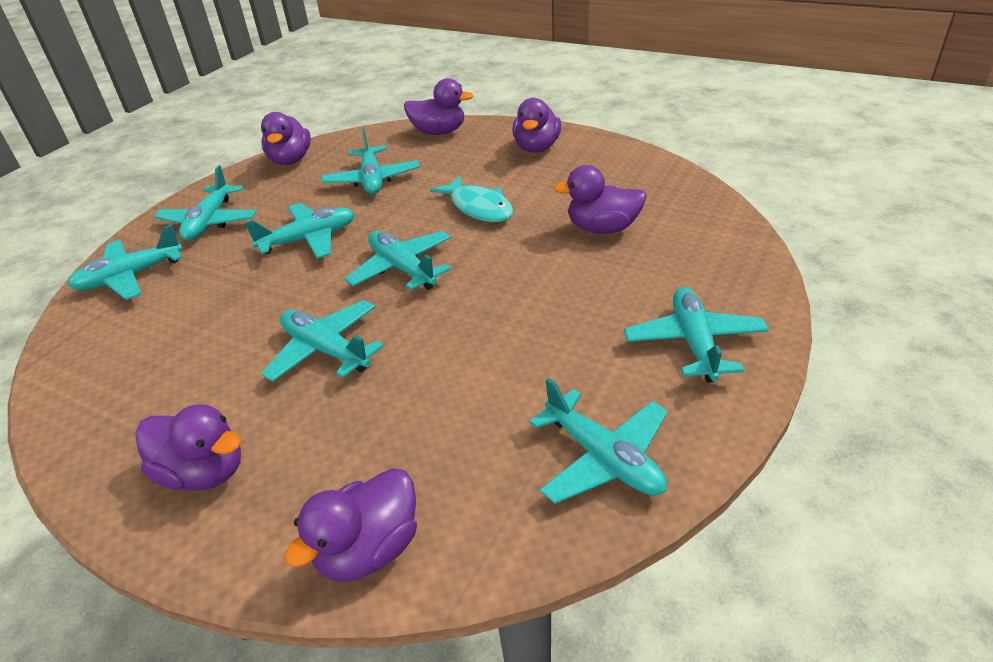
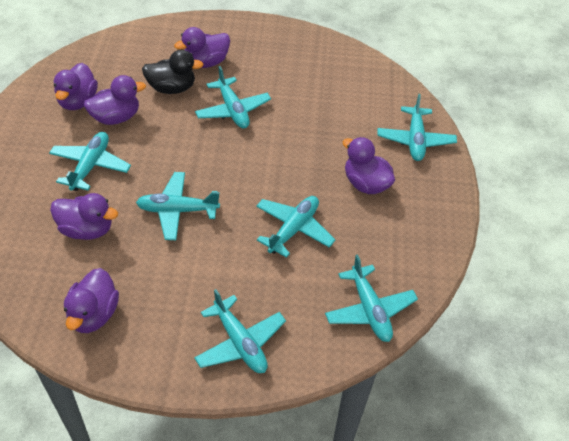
black duck: 0 -> 1
turquoise fish: 1 -> 0
turquoise plane: 8 -> 7

